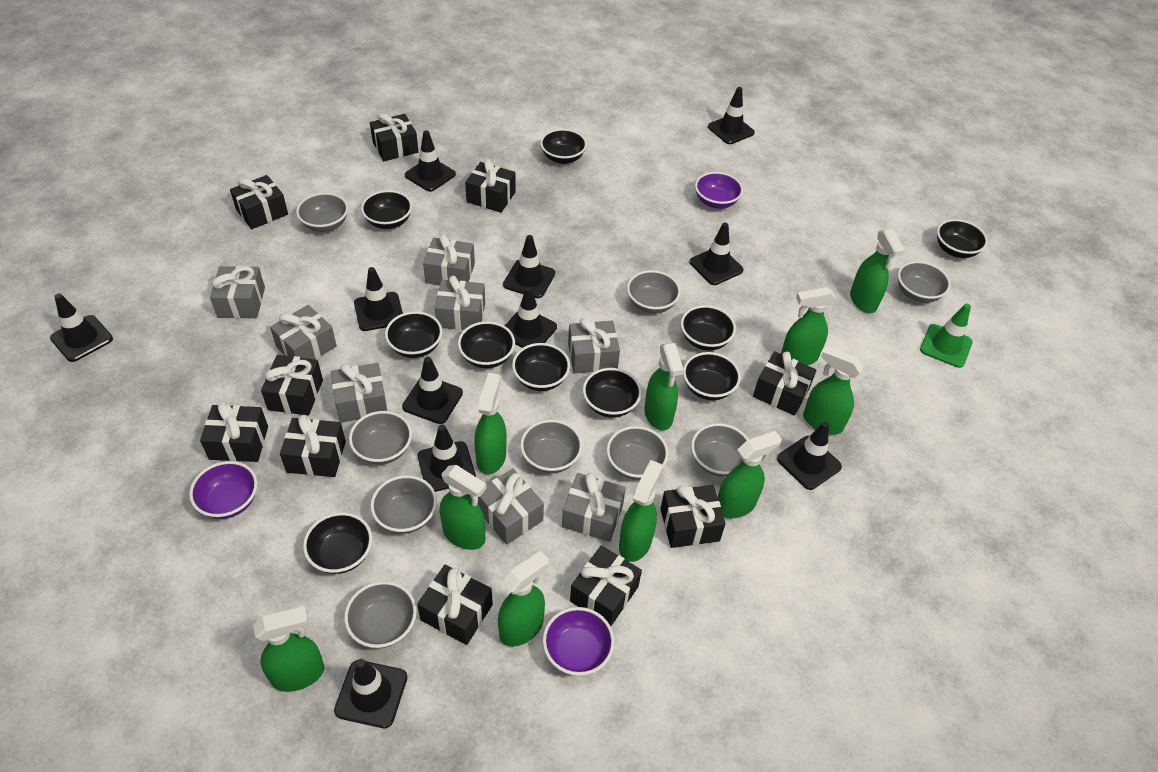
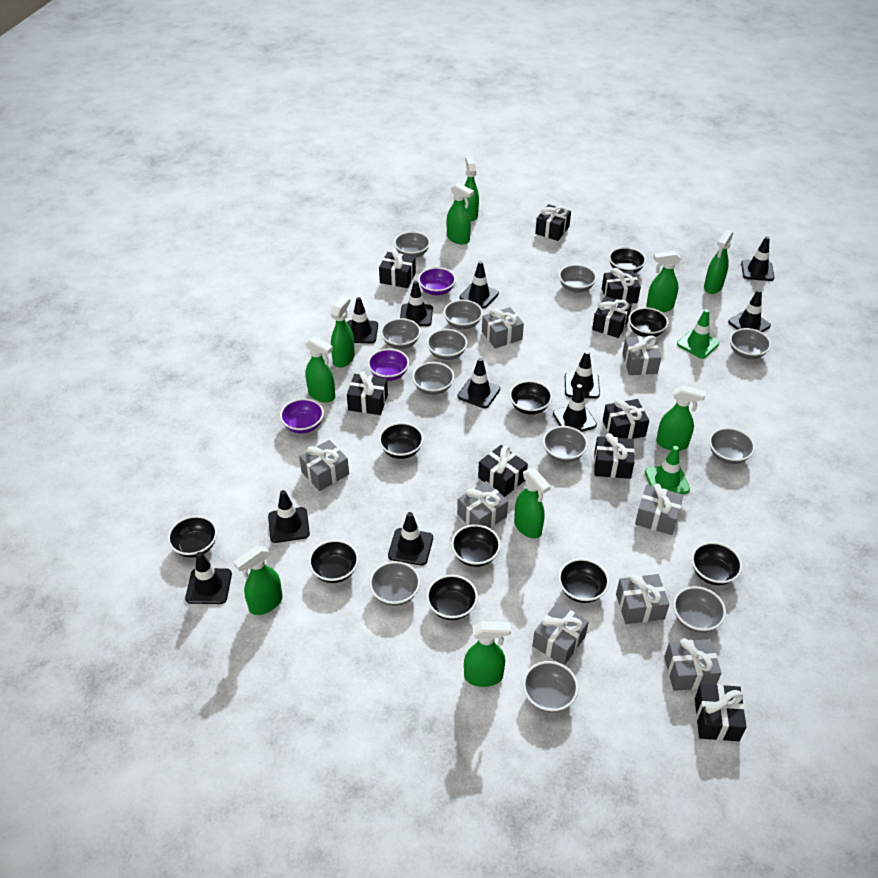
black gift: 10 -> 9
green traffic cone: 1 -> 2
grey bowl: 9 -> 12

